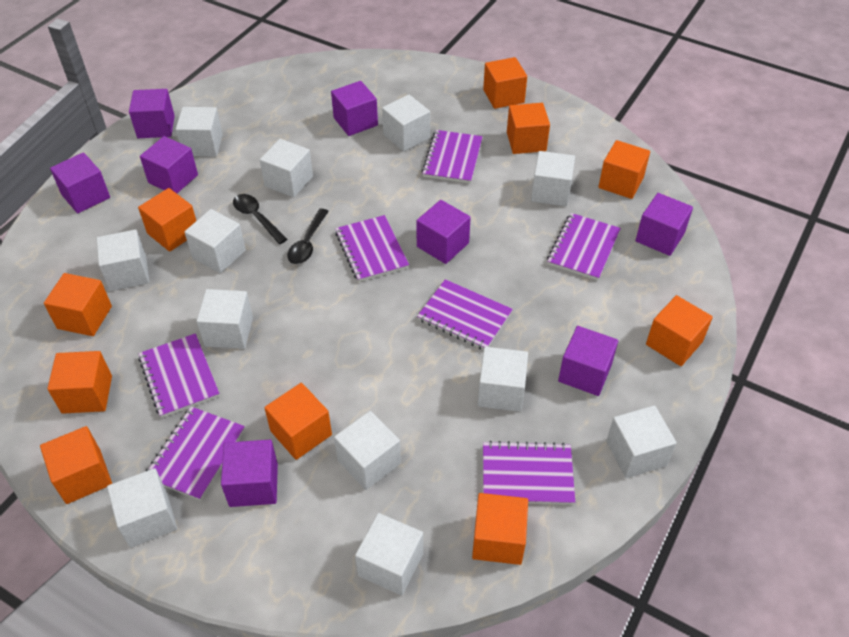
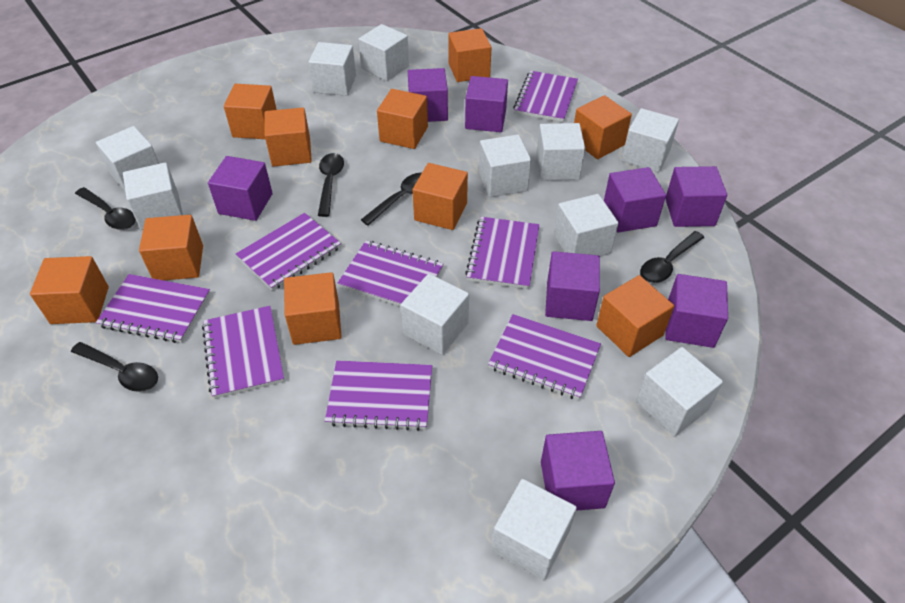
black spoon: 2 -> 5
purple notebook: 7 -> 8
white cube: 12 -> 11

